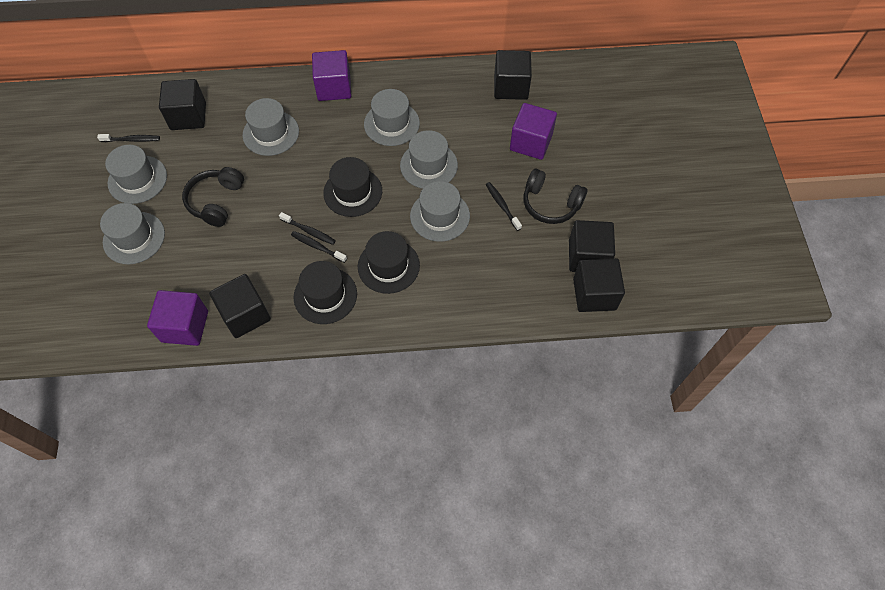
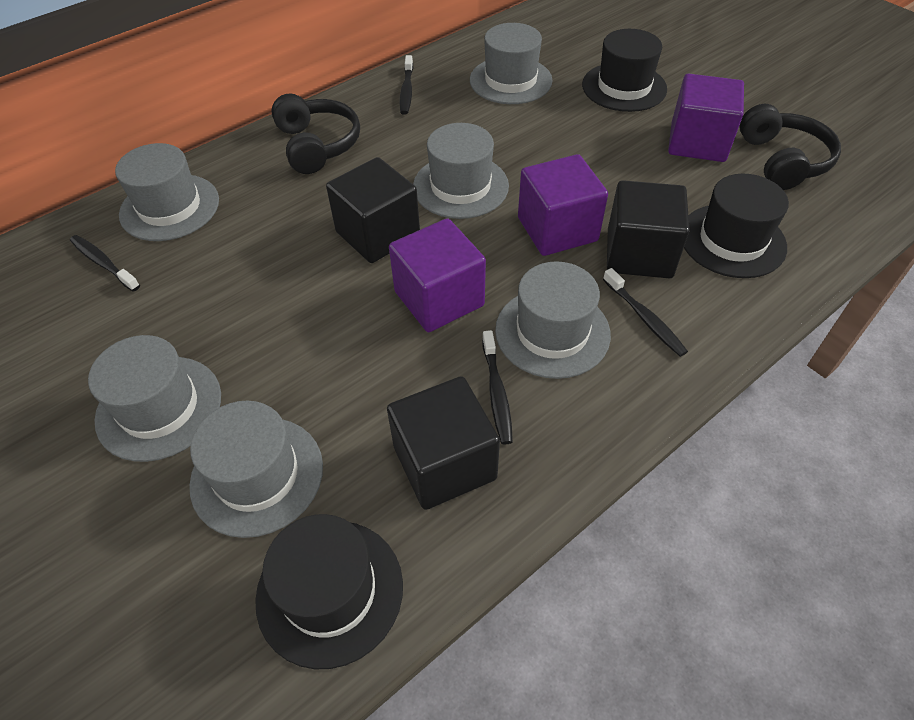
black cube: 5 -> 3

